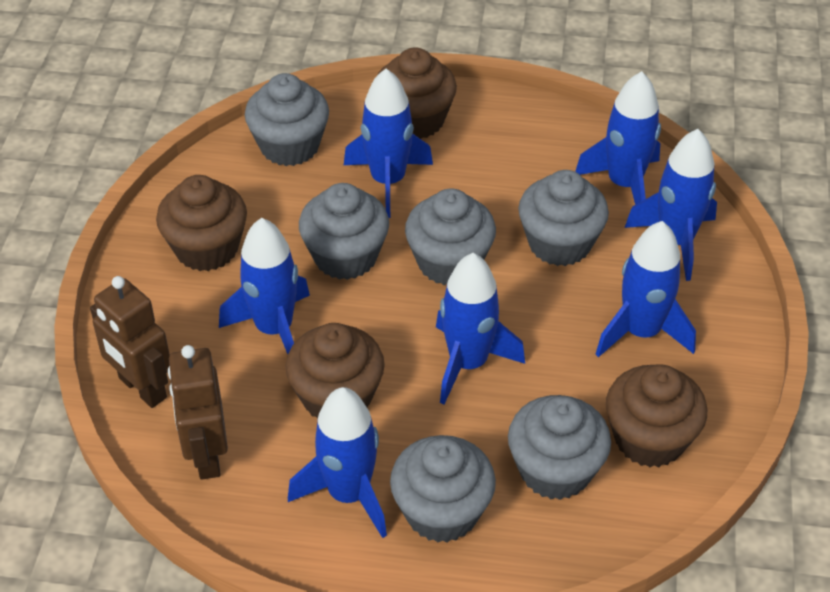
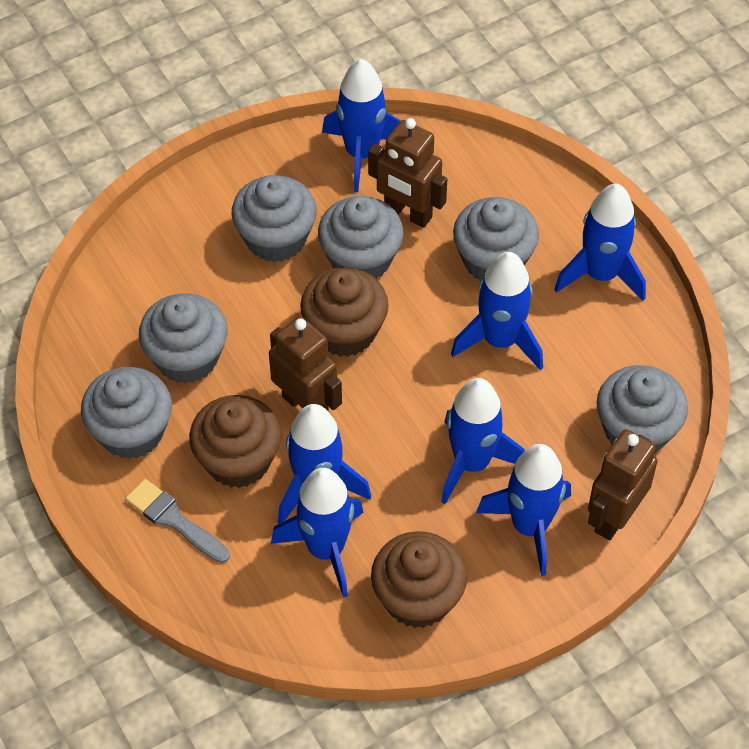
brown cupcake: 4 -> 3
brown robot: 2 -> 3
grey brush: 0 -> 1

